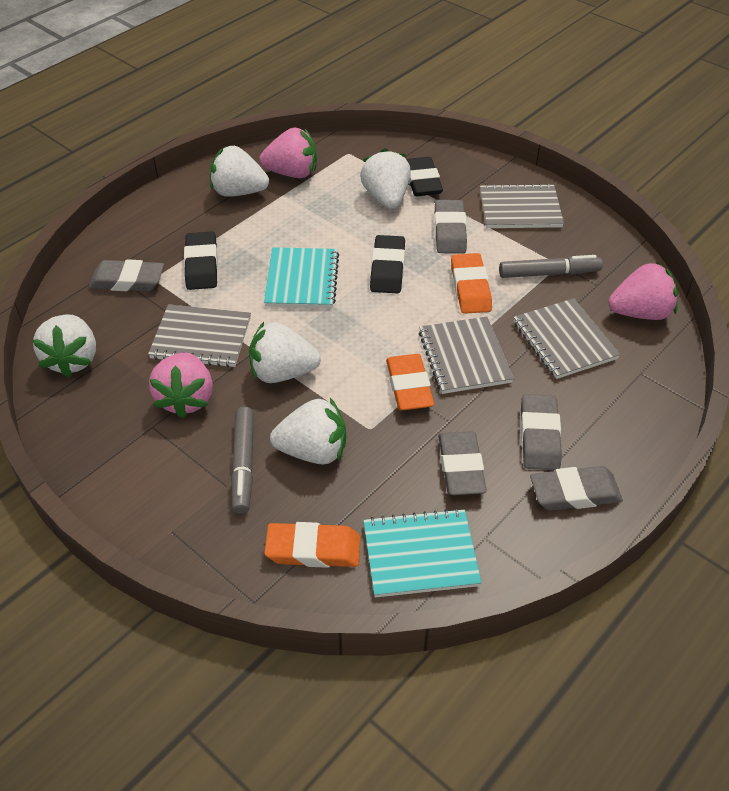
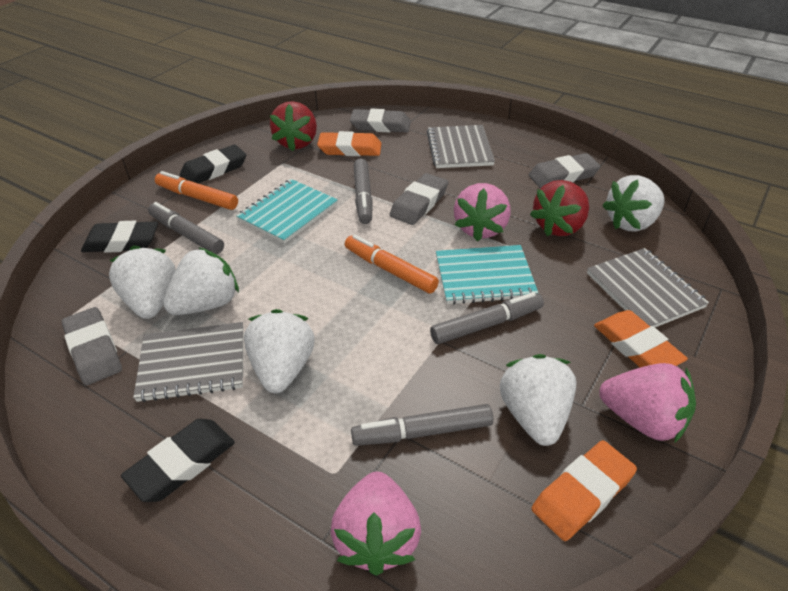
grey eraser: 5 -> 4
grey marker: 2 -> 4
grey notebook: 4 -> 3
orange marker: 0 -> 2
red strawberry: 0 -> 2

